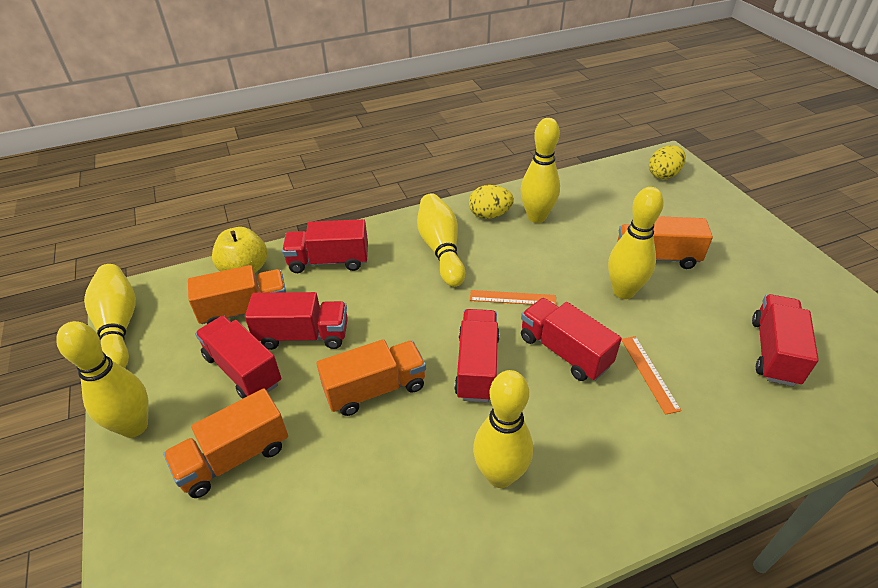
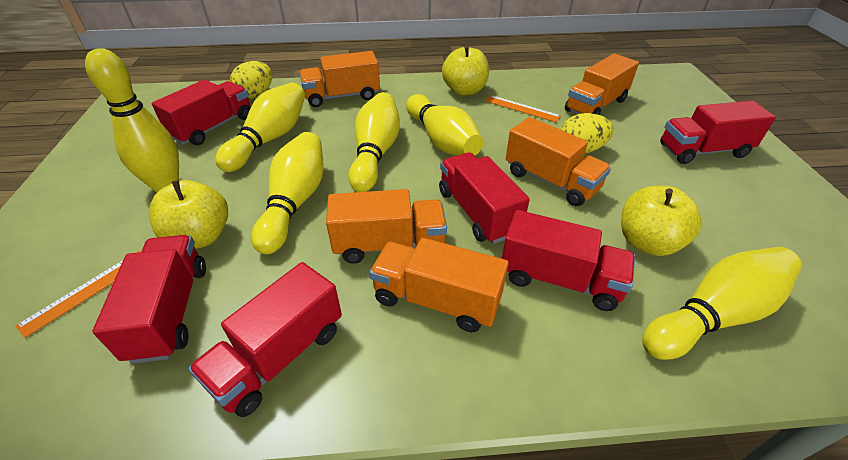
orange truck: 4 -> 5
yellow apple: 1 -> 3

